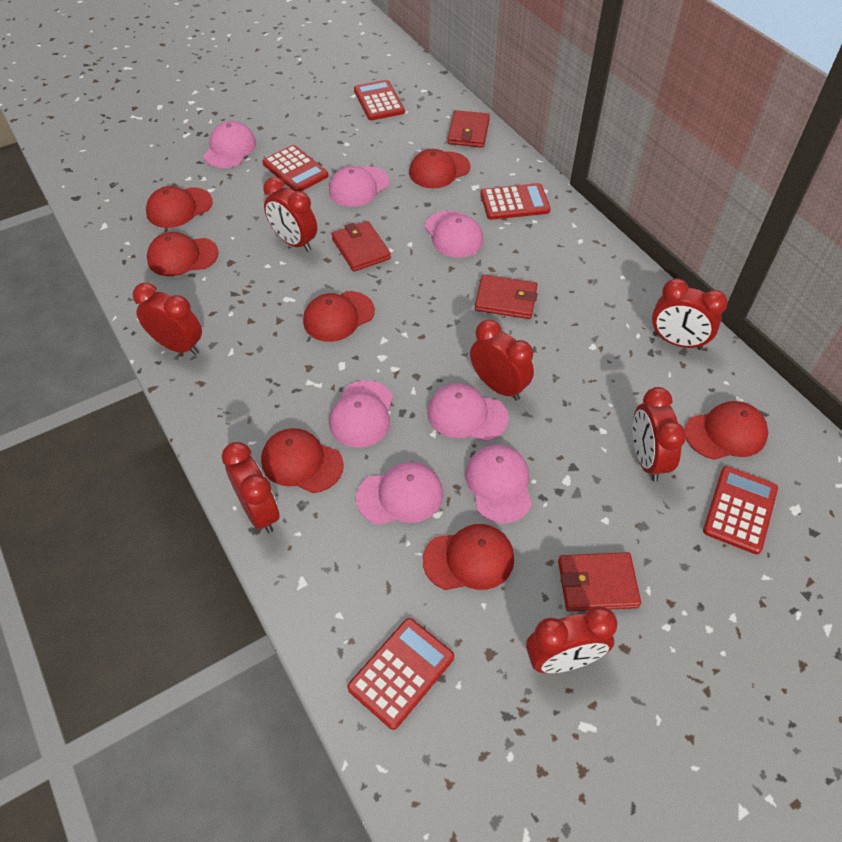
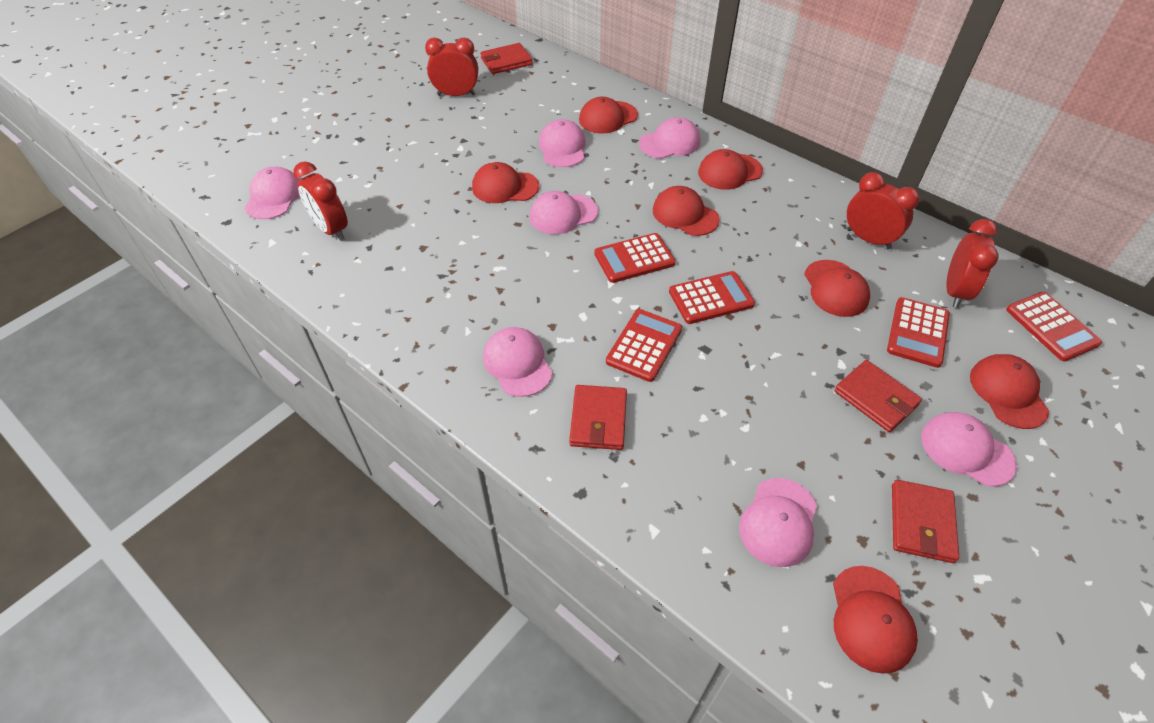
red clock: 7 -> 4

